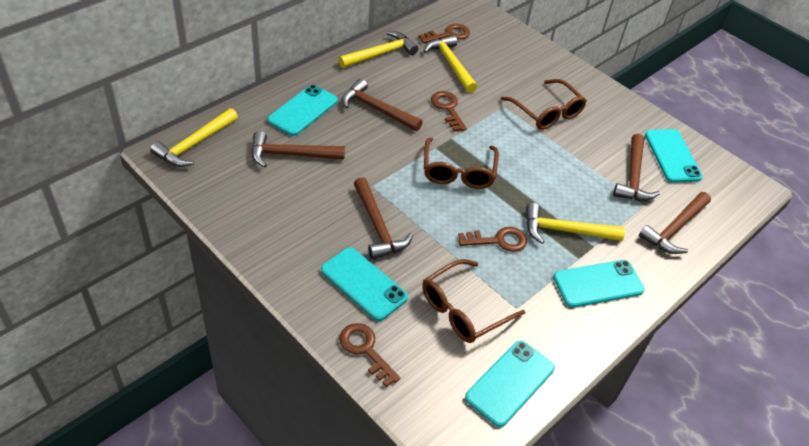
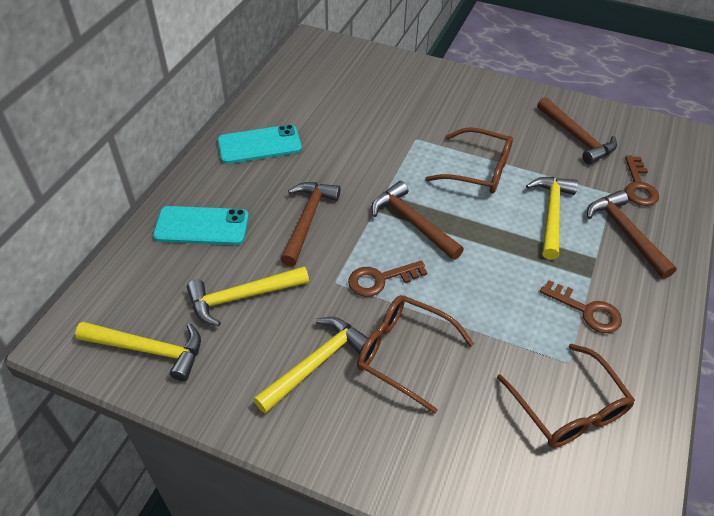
brown hammer: 5 -> 4
brown key: 4 -> 3
turquoise phone: 5 -> 2

